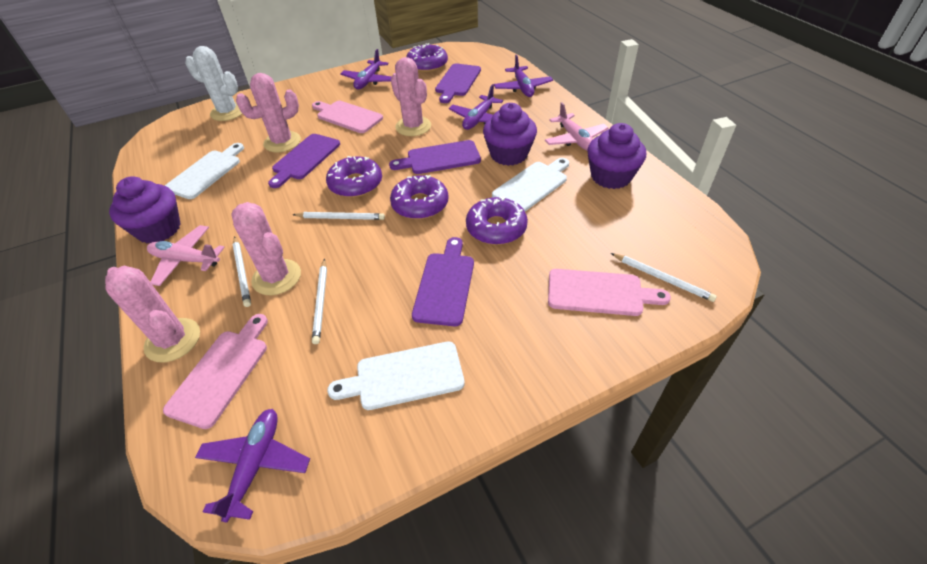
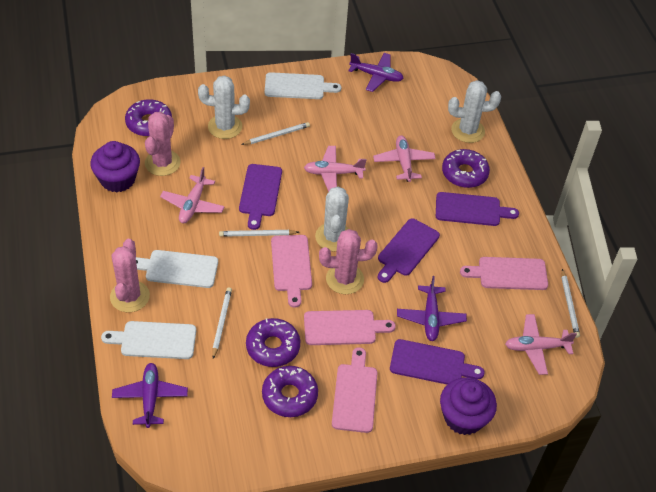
pink cactus: 4 -> 3
pink cutting board: 3 -> 4
pink plane: 2 -> 4
purple cupcake: 3 -> 2
purple plane: 4 -> 3
white cactus: 1 -> 3

